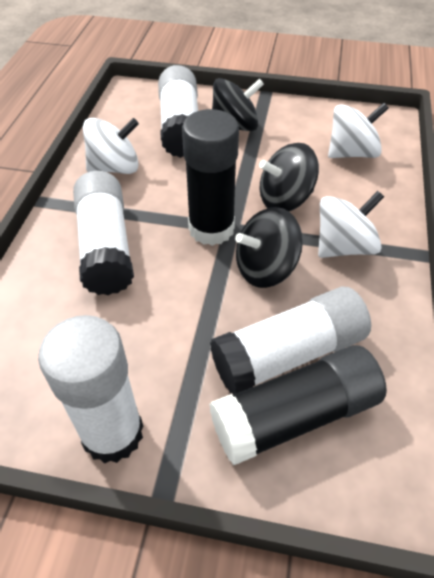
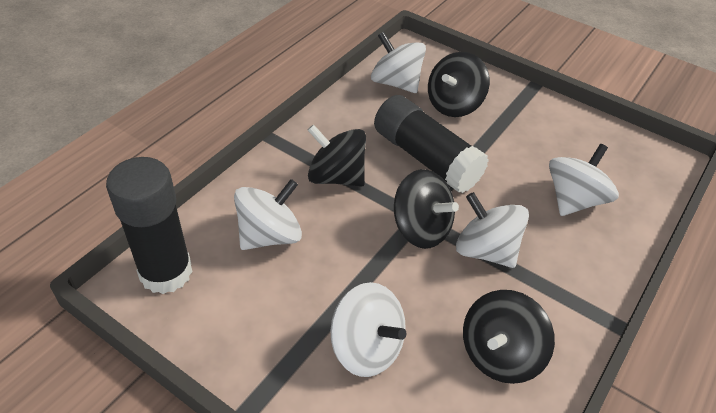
black spinning top: 3 -> 4
white glue stick: 4 -> 0
white spinning top: 3 -> 5

